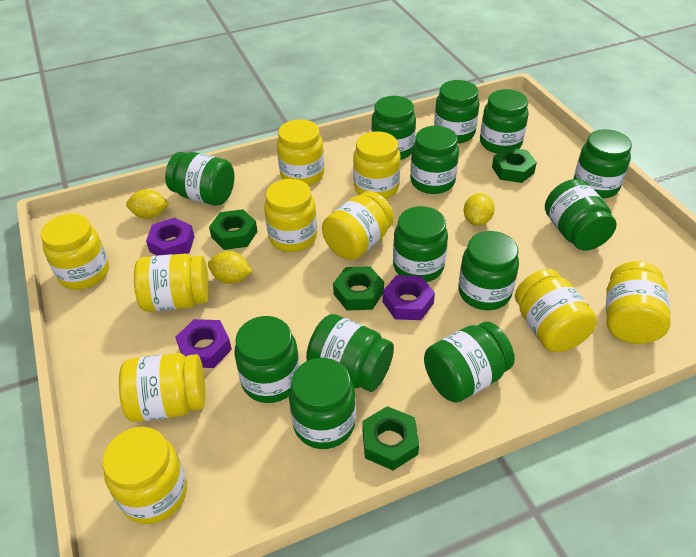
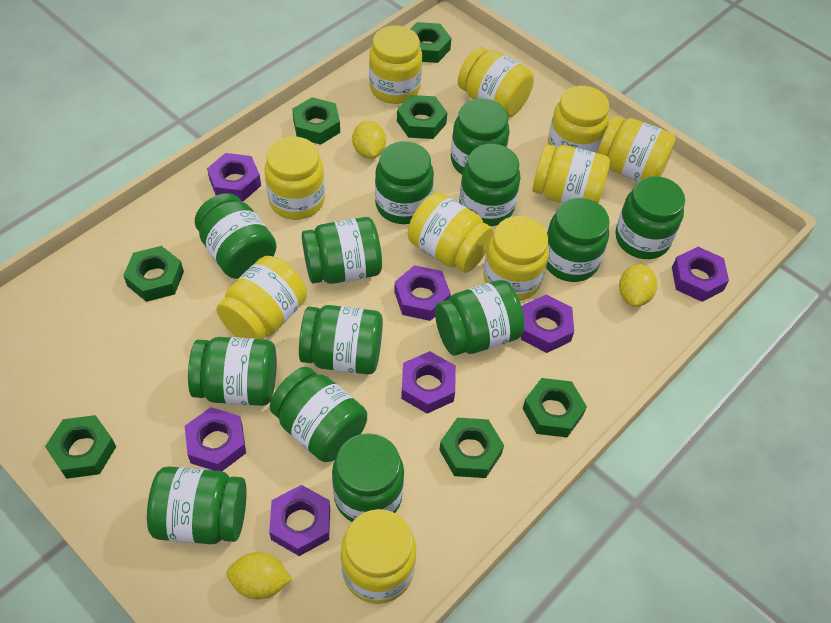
green nut: 4 -> 7
purple nut: 3 -> 7

